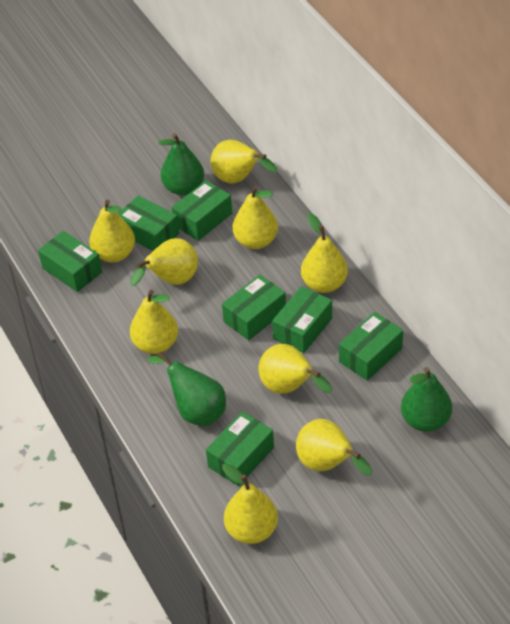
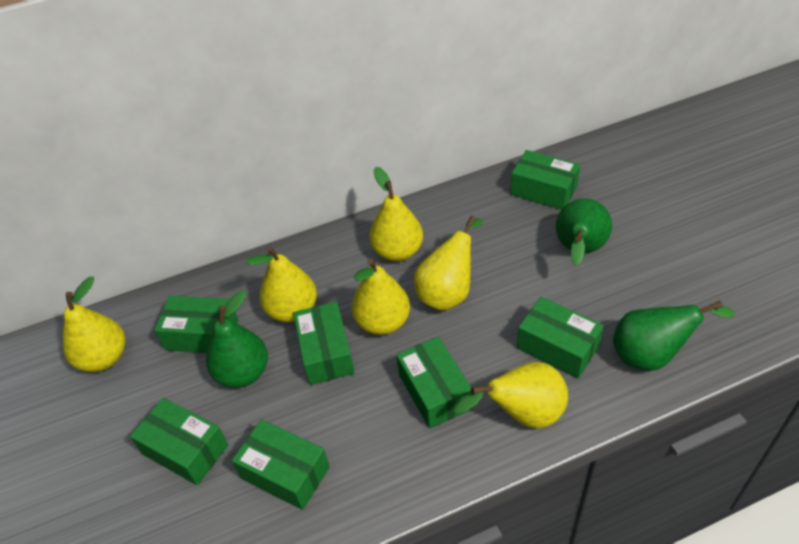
yellow pear: 9 -> 6

